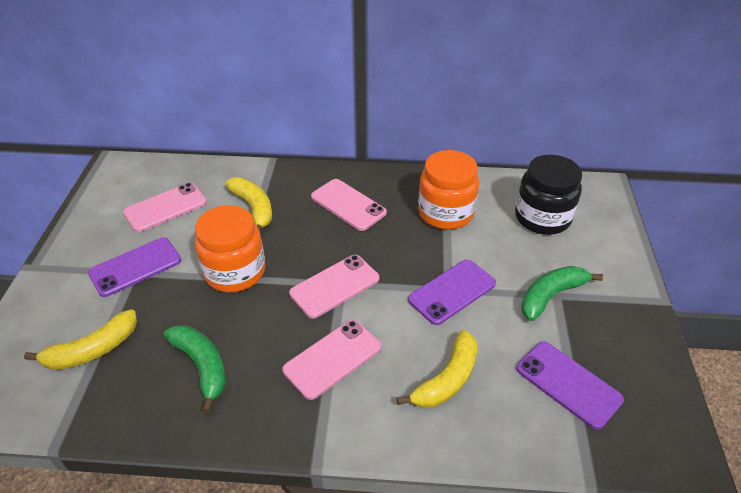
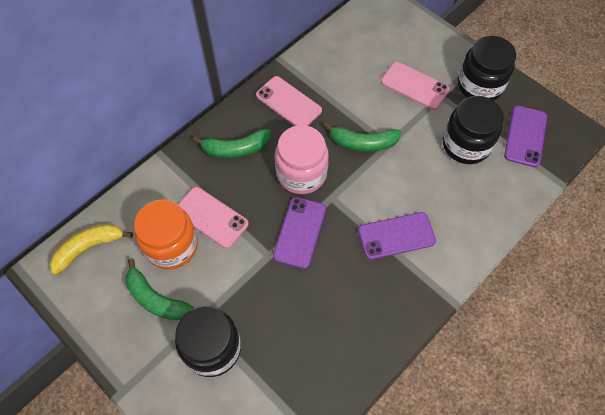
black jar: 1 -> 3
green banana: 2 -> 3
orange jar: 2 -> 1
pink jar: 0 -> 1
pink phone: 4 -> 3
yellow banana: 3 -> 1

